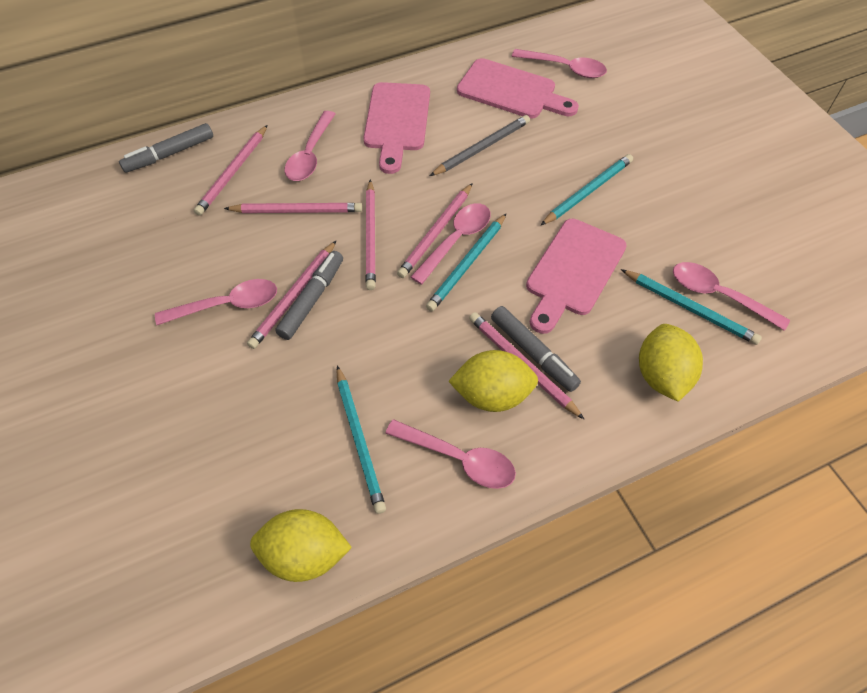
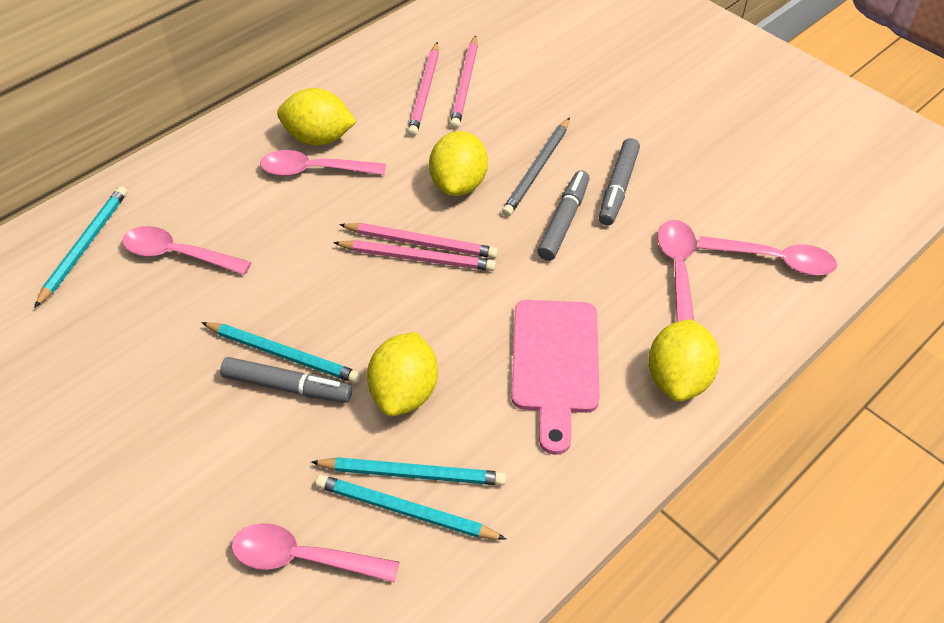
pink cutting board: 3 -> 1
pink pencil: 6 -> 4
pink spoon: 6 -> 5
yellow lemon: 3 -> 4

